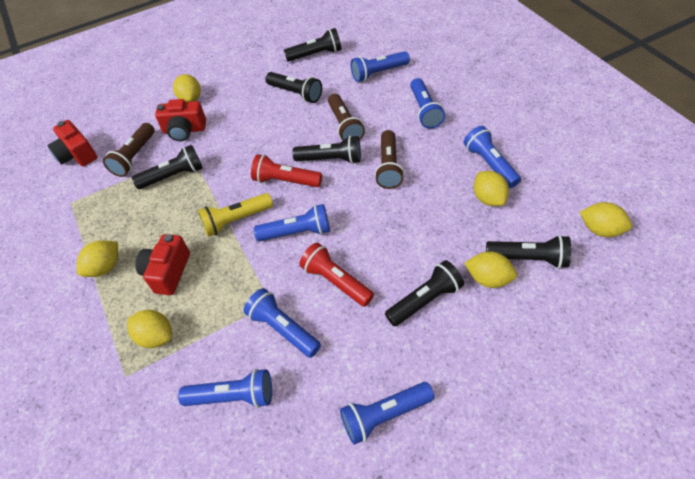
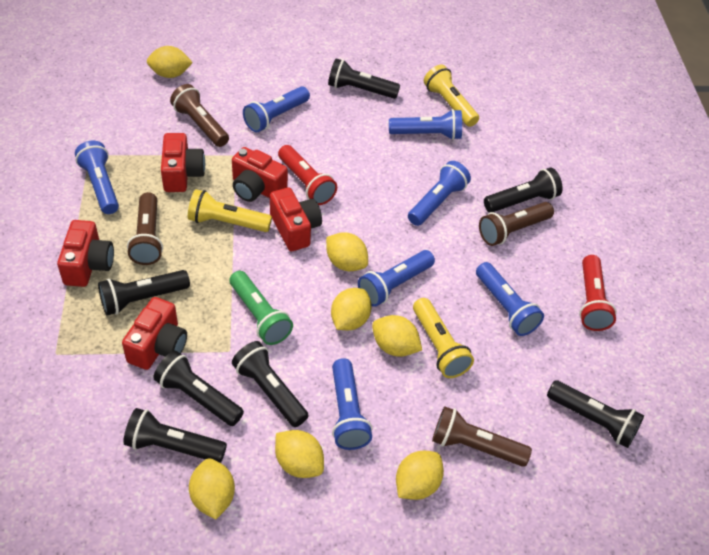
black flashlight: 6 -> 7
brown flashlight: 3 -> 4
green flashlight: 0 -> 1
red camera: 3 -> 5
yellow flashlight: 1 -> 3
yellow lemon: 6 -> 7

